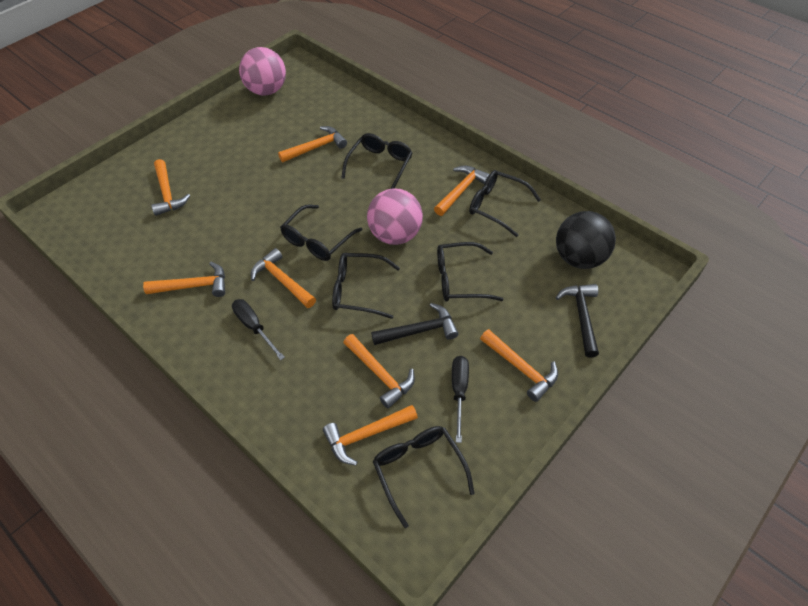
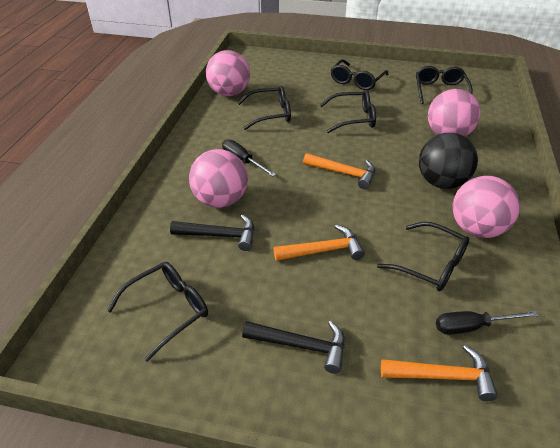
orange hammer: 8 -> 3
pink ball: 2 -> 4

